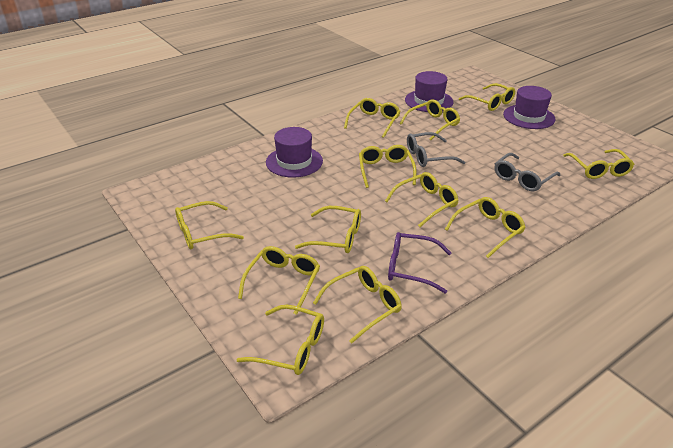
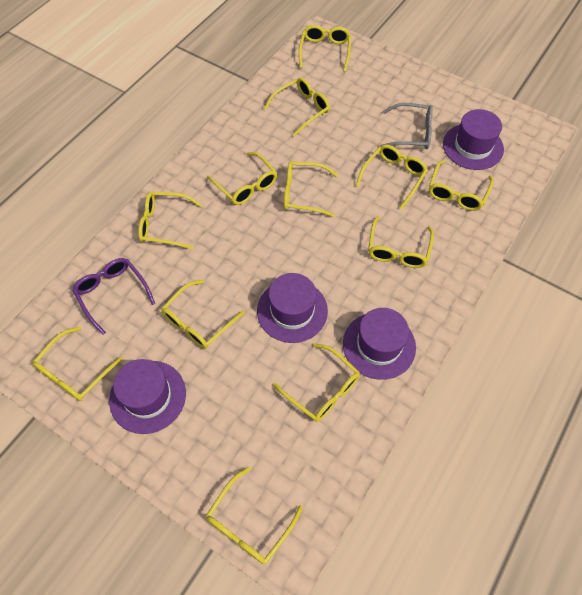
grey glasses: 2 -> 1
purple hat: 3 -> 4

